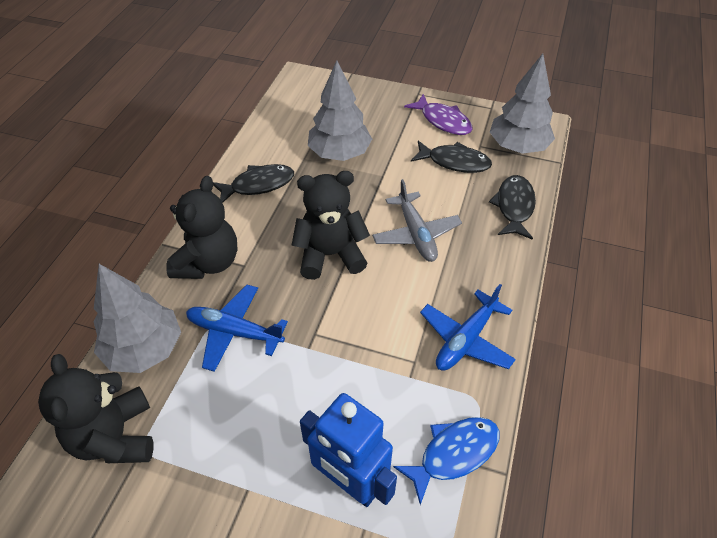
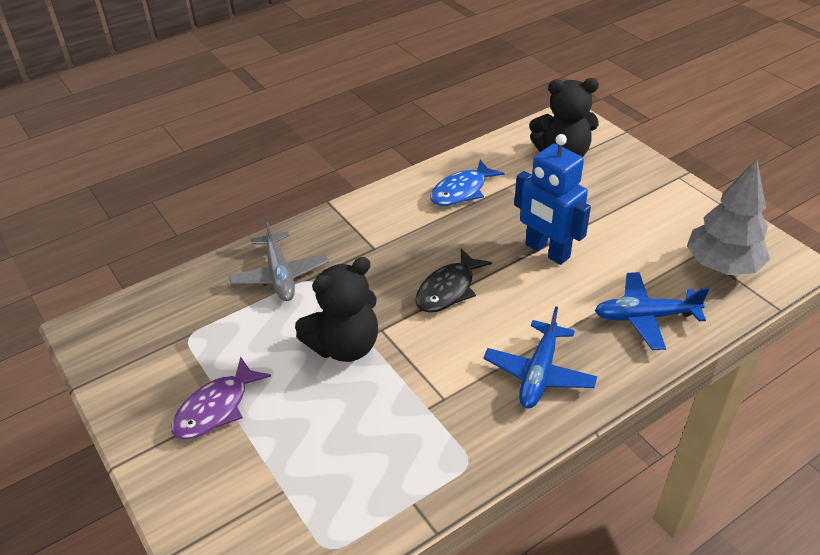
black fish: 3 -> 1
black teddy bear: 3 -> 2
grey tree: 3 -> 1

